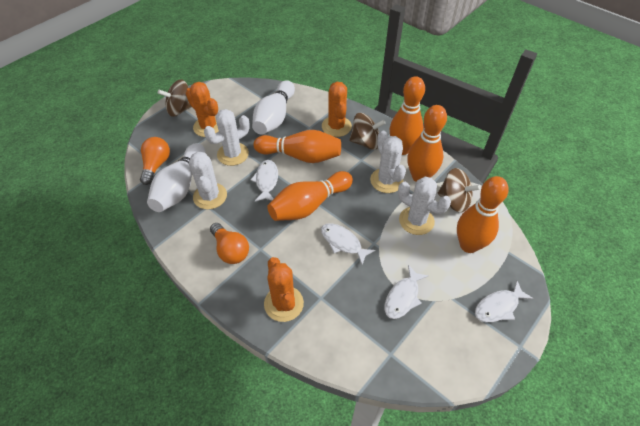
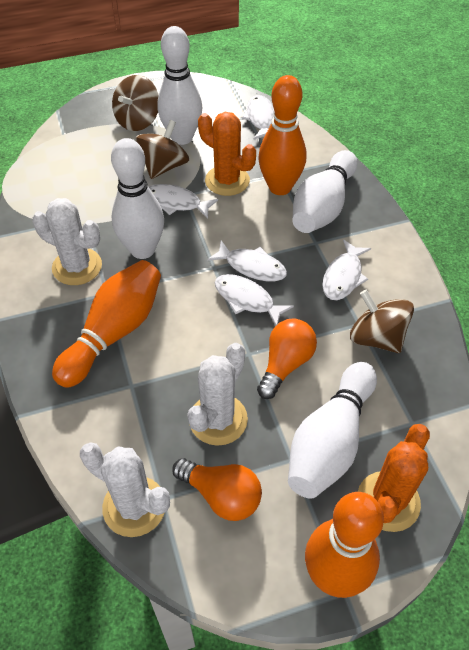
orange bowling pin: 5 -> 3
orange cactus: 3 -> 2
white bowling pin: 2 -> 4
white cactus: 4 -> 3
white fish: 4 -> 5

